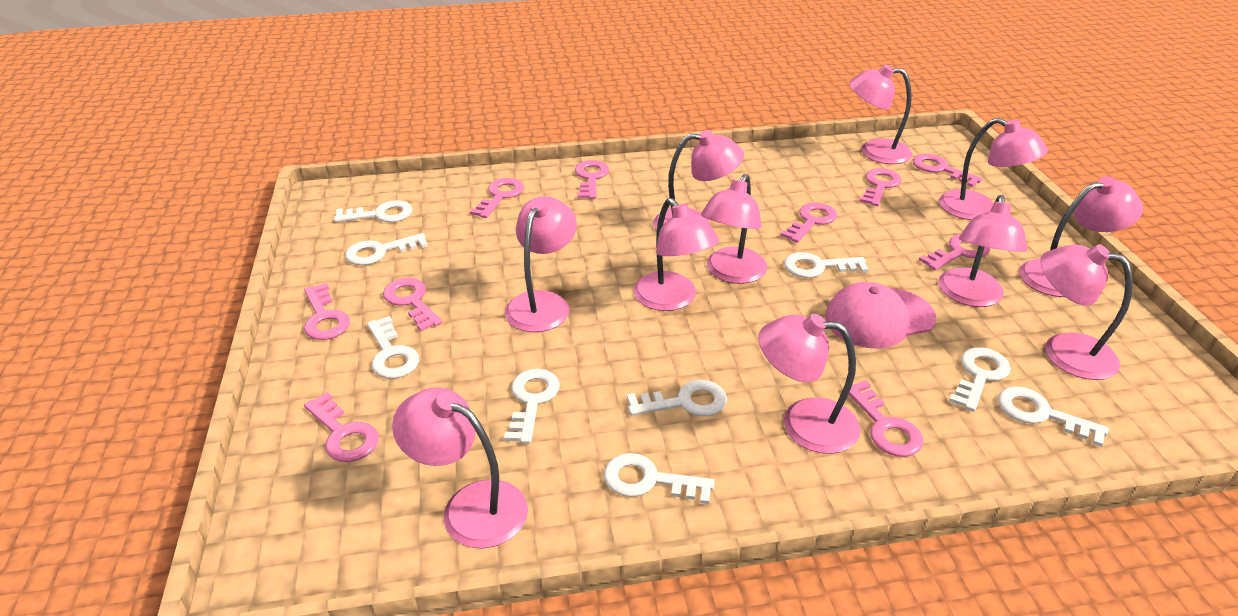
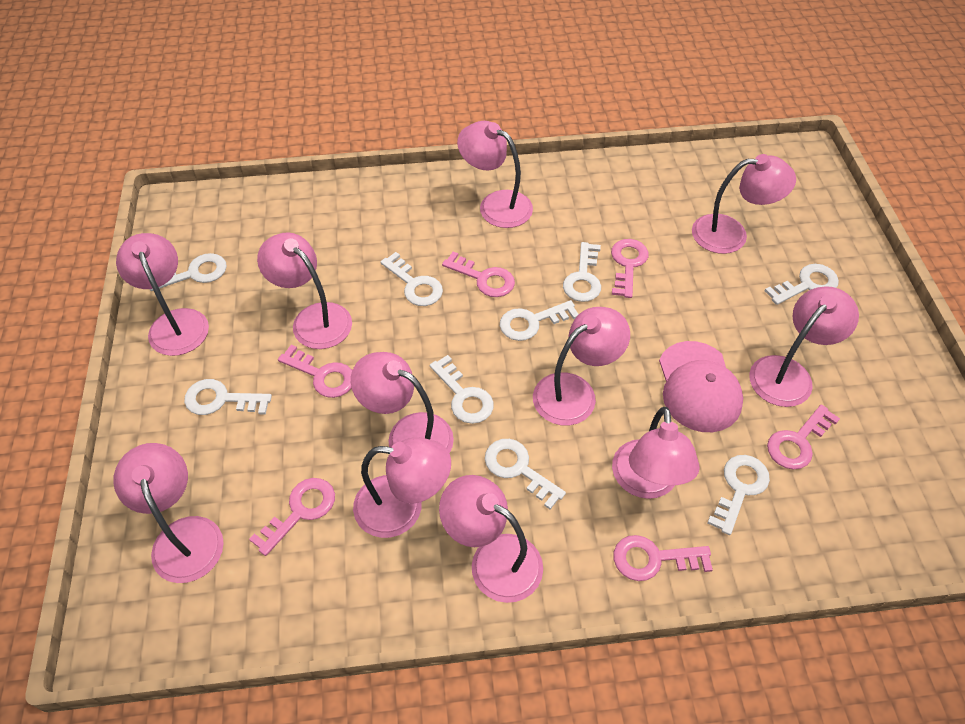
pink key: 10 -> 6

